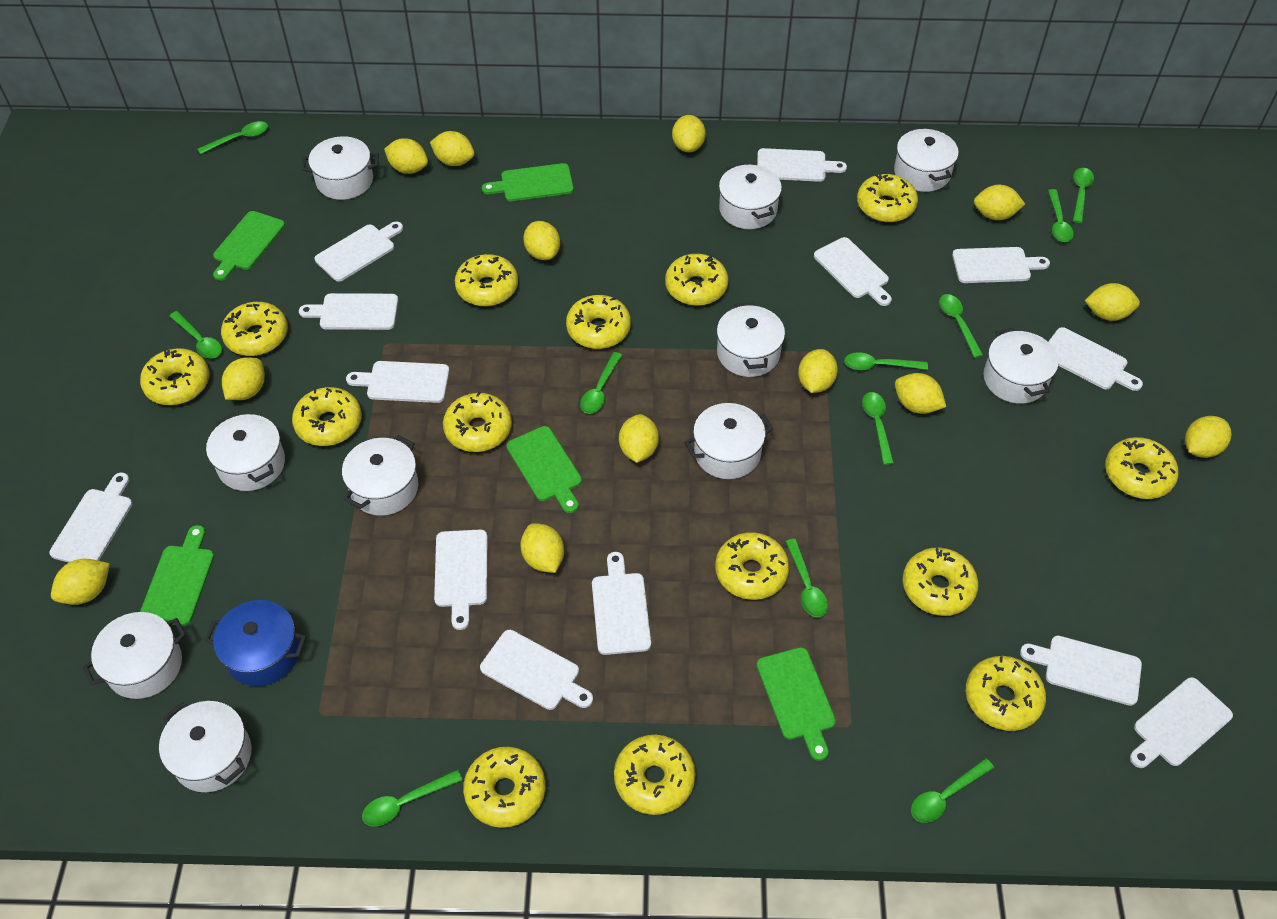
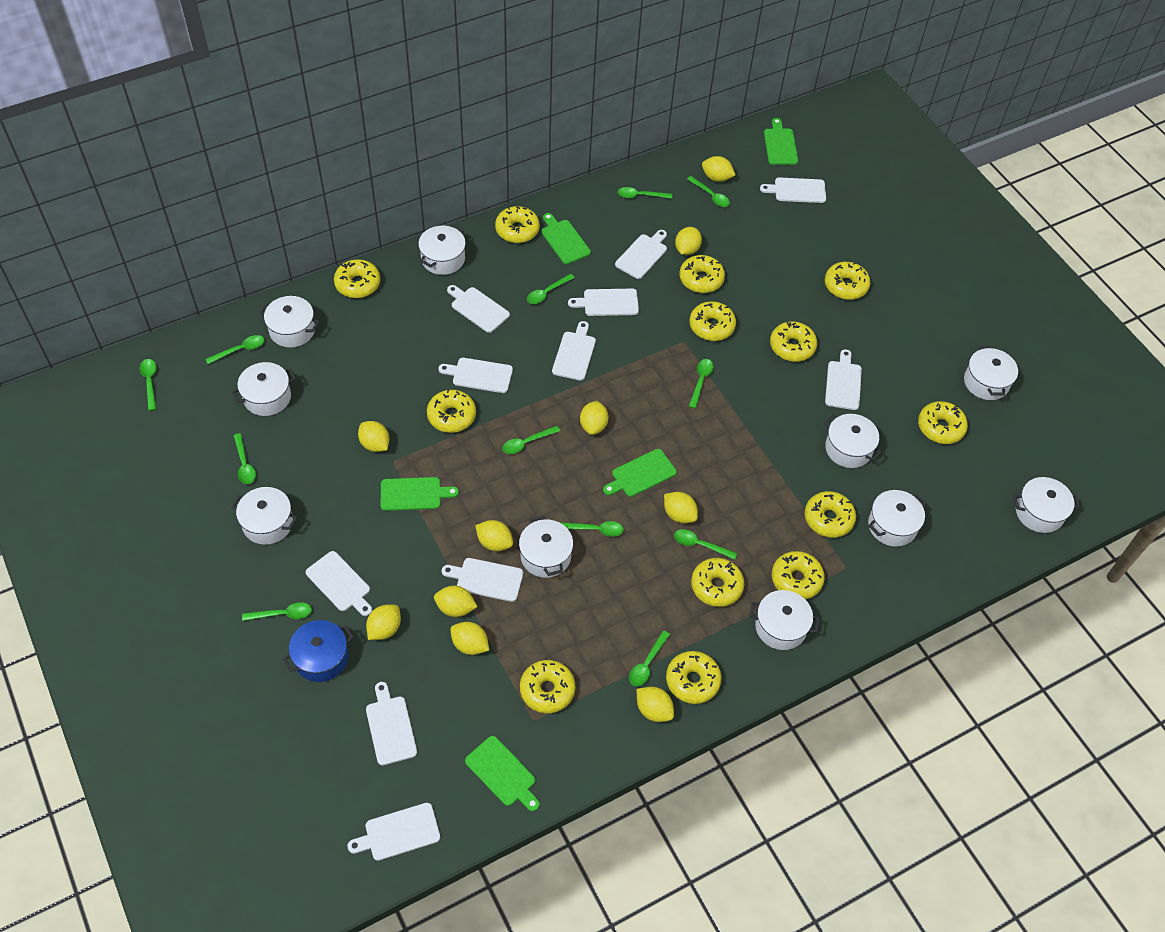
green spoon: 11 -> 12
white cutting board: 13 -> 11
yellow donut: 14 -> 13
yellow lemon: 13 -> 10

